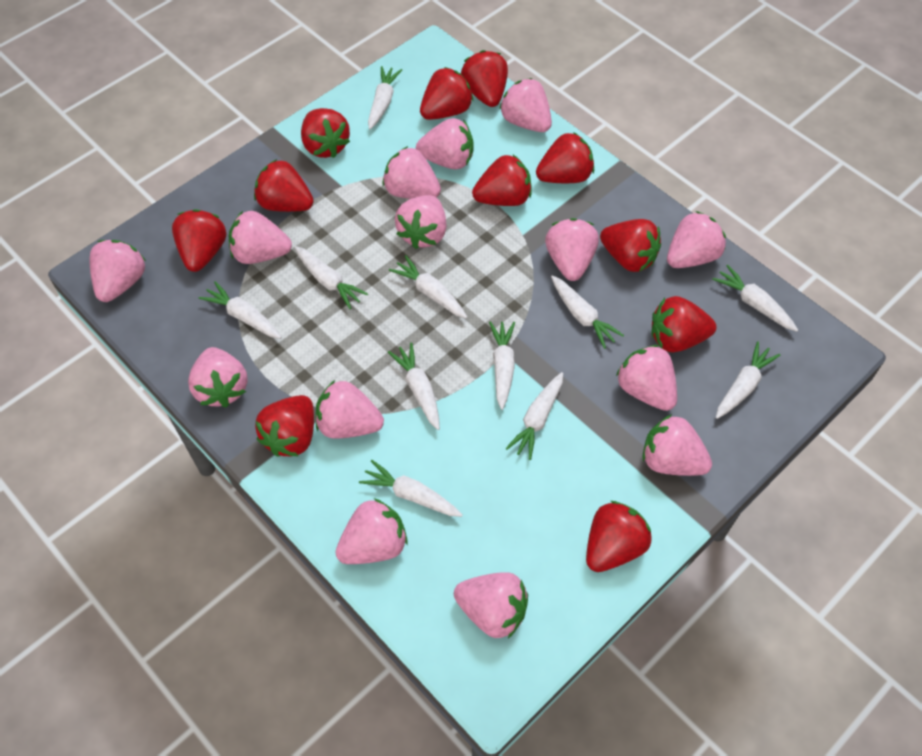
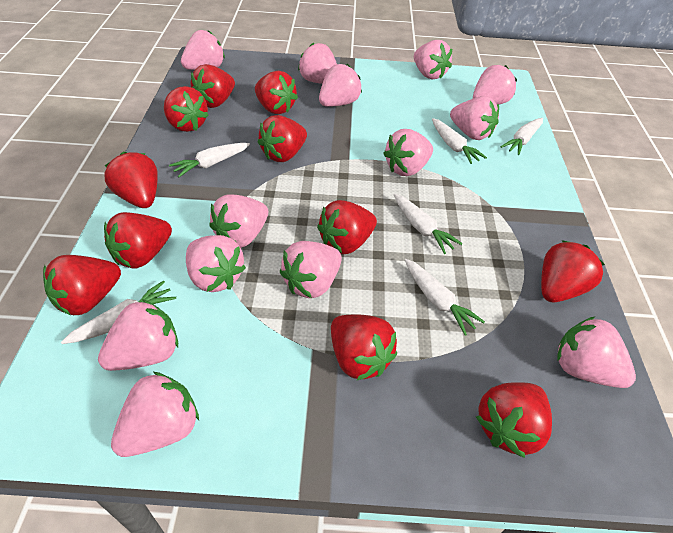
pink strawberry: 14 -> 13
white carrot: 11 -> 6

